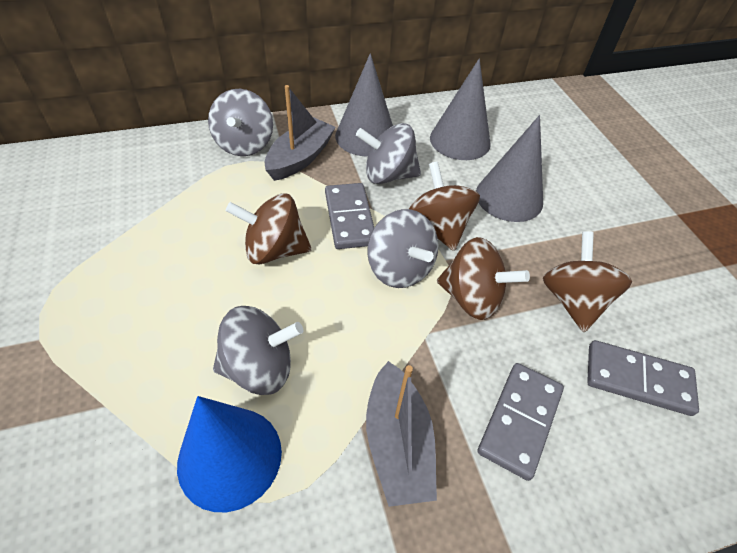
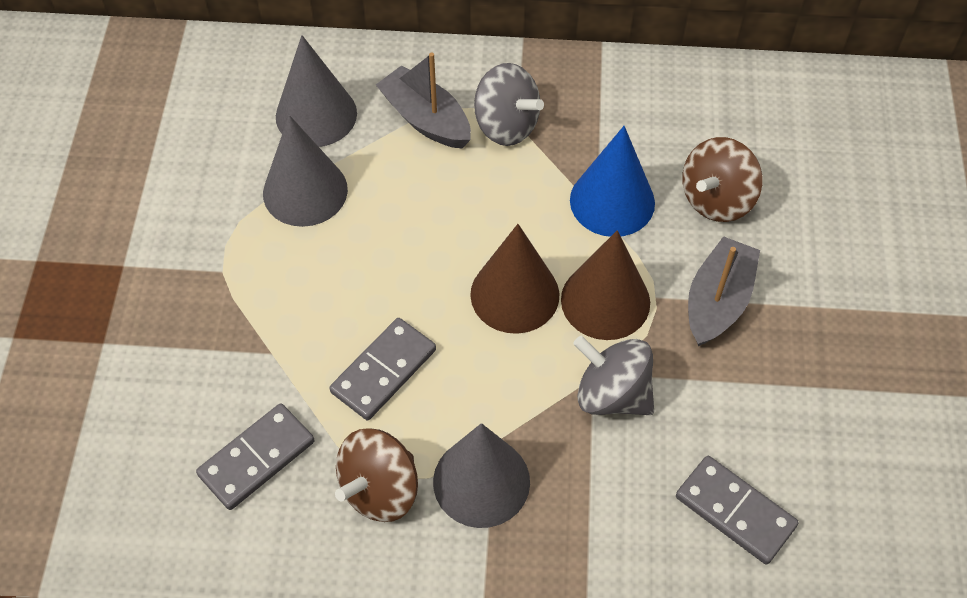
brown cone: 0 -> 2
brown spinning top: 4 -> 2
grey spinning top: 4 -> 2

